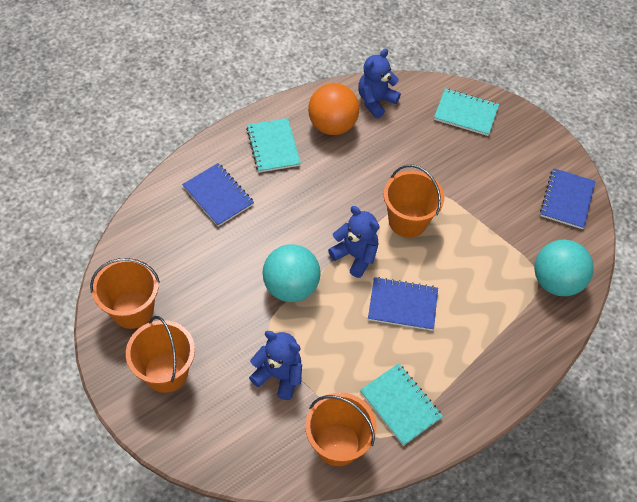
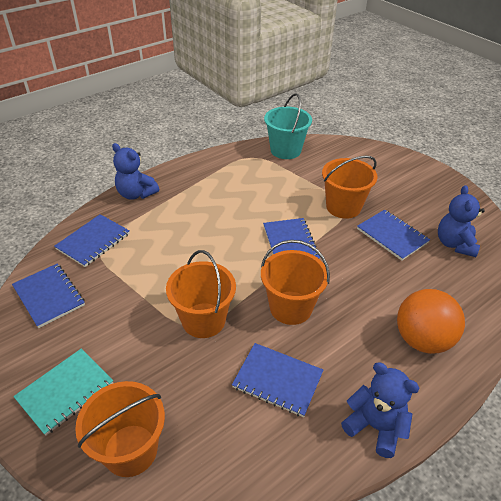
blue notebook: 3 -> 5
turquoise ball: 2 -> 0
turquoise bucket: 0 -> 1
turquoise notebook: 3 -> 1

